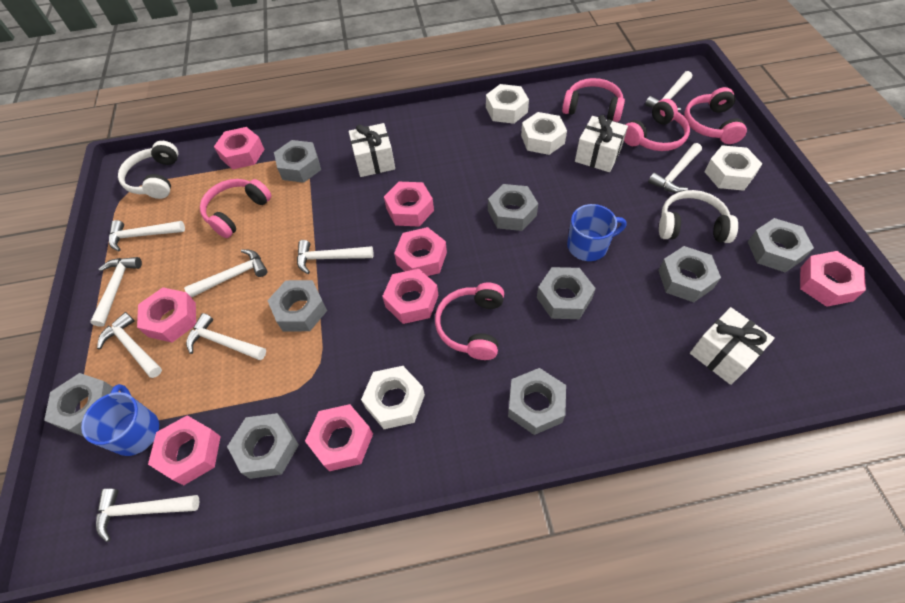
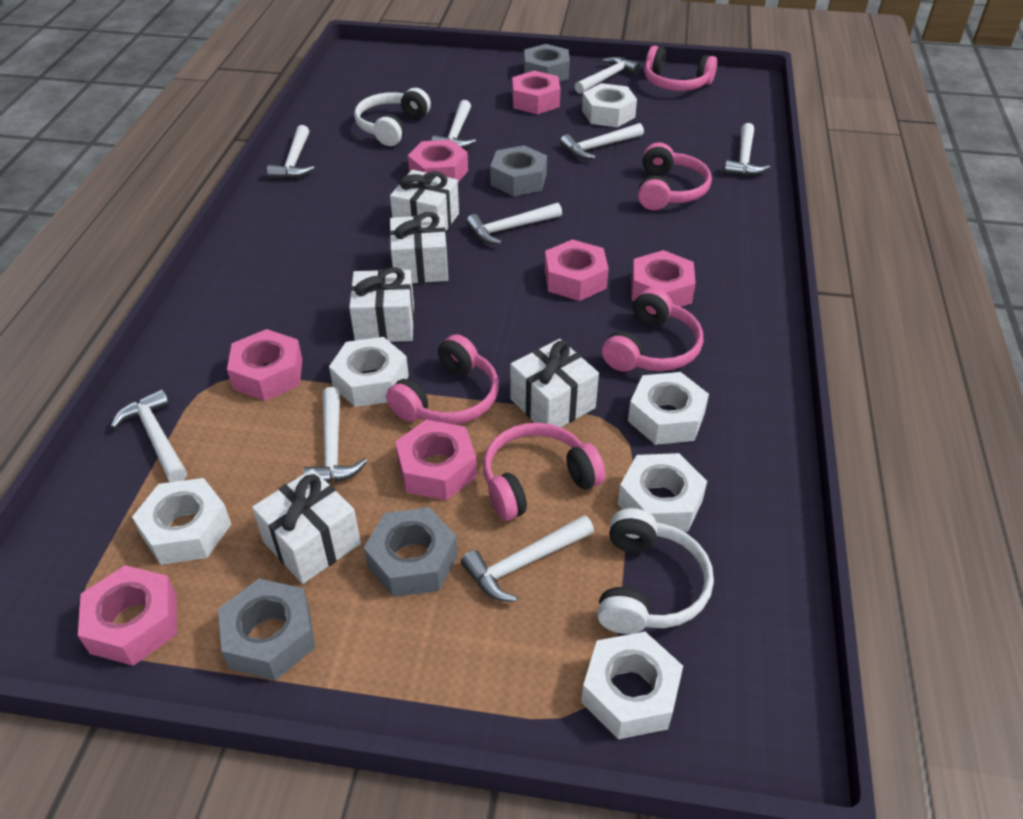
blue mug: 2 -> 0
grey nut: 9 -> 4
pink nut: 8 -> 7
white gift: 3 -> 5
white nut: 4 -> 6

